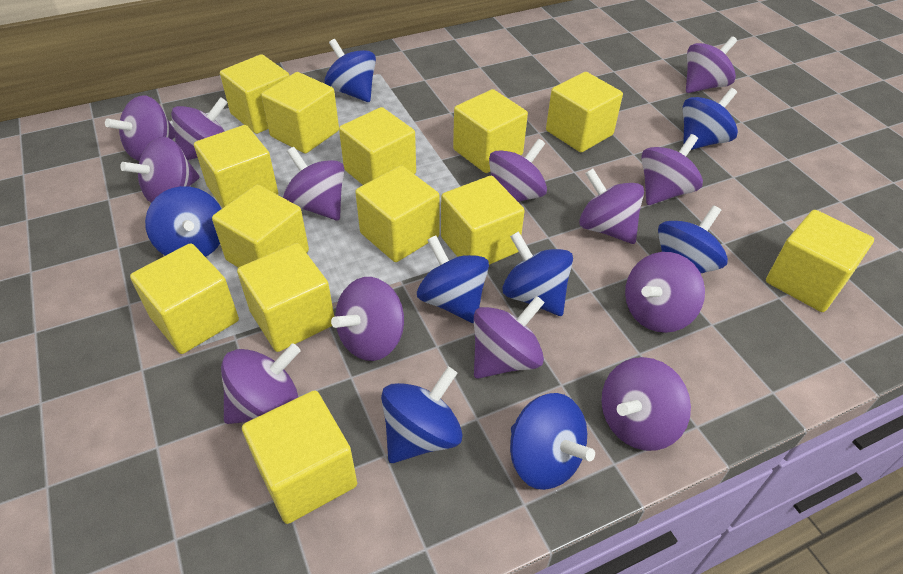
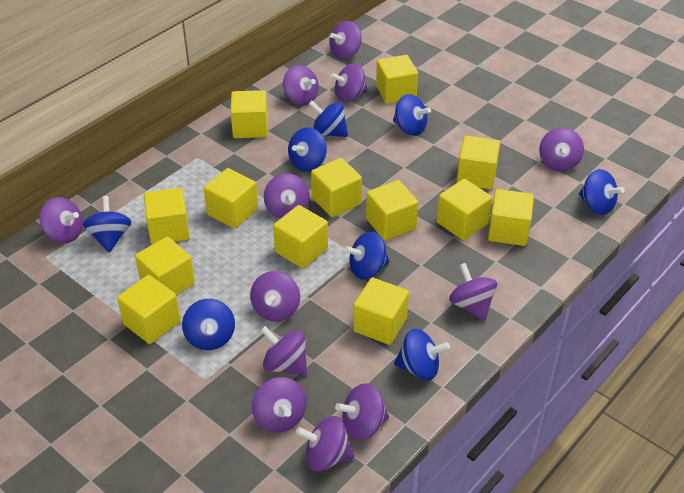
purple spinning top: 13 -> 12

